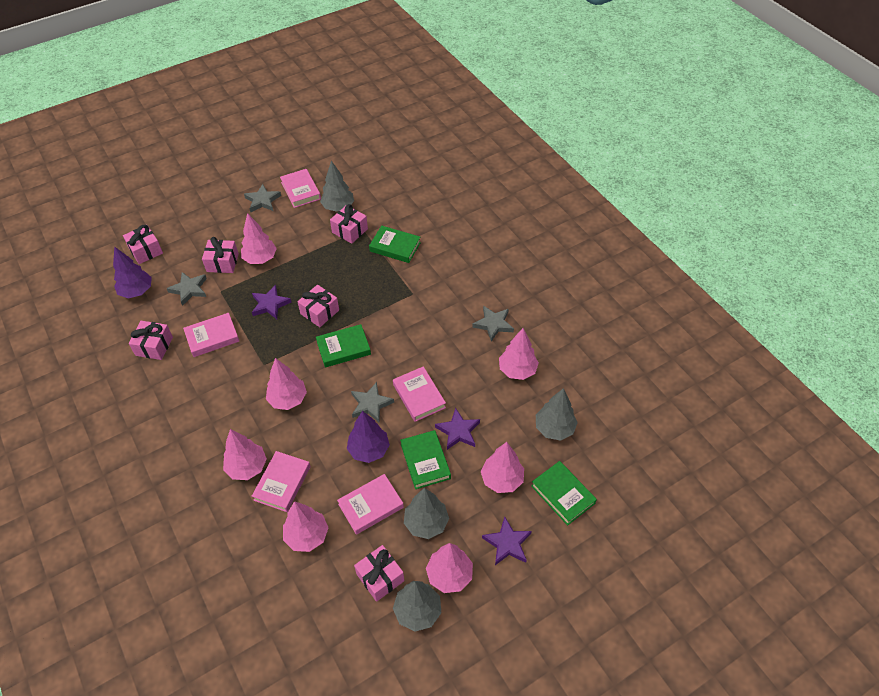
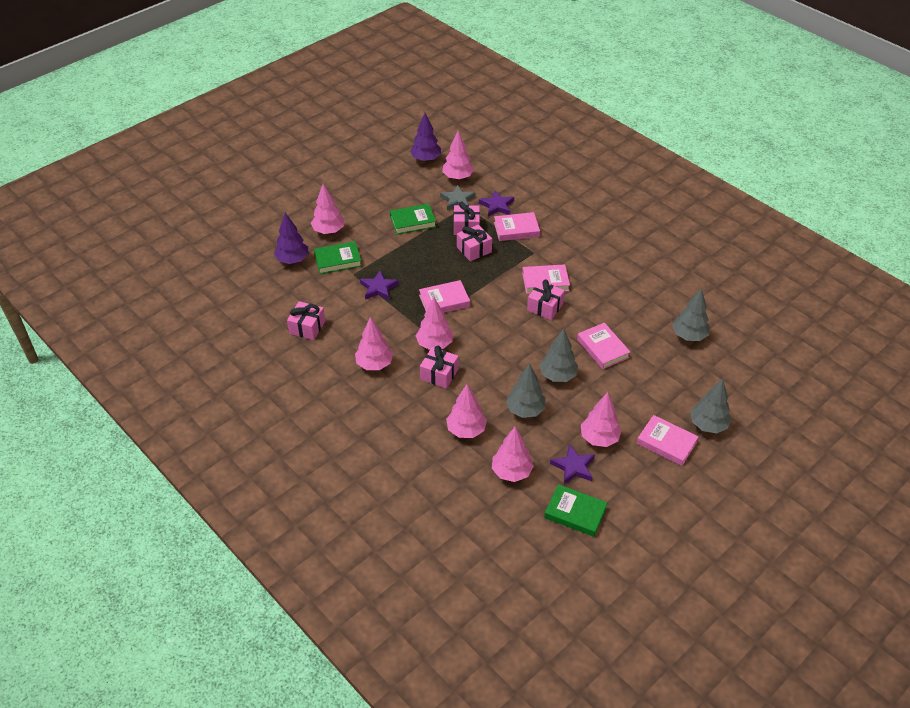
green book: 4 -> 3
grey star: 4 -> 1
pink gift: 6 -> 5

